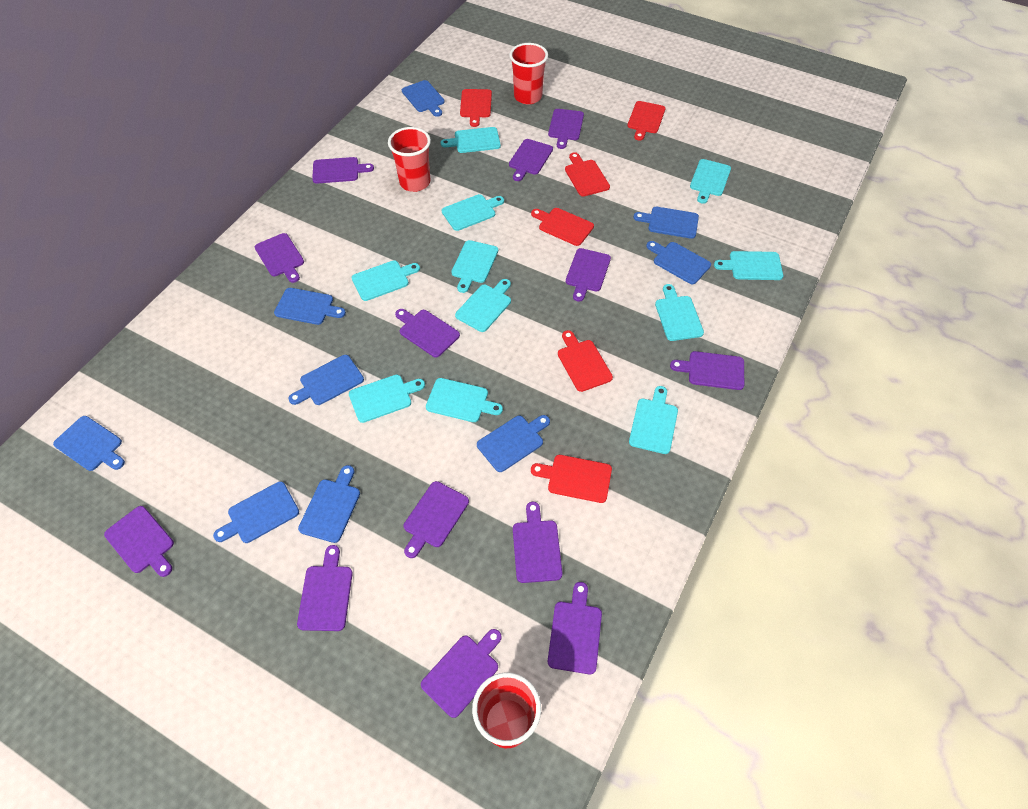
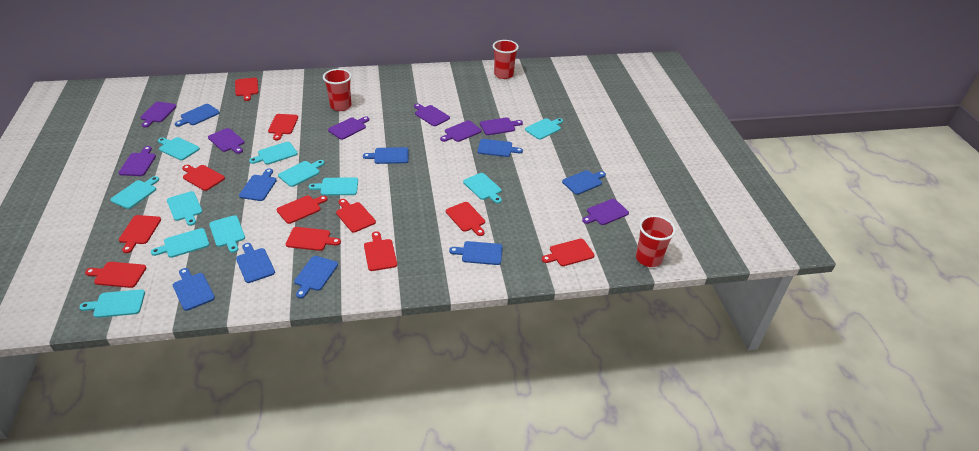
purple cutting board: 13 -> 8
red cutting board: 6 -> 11

